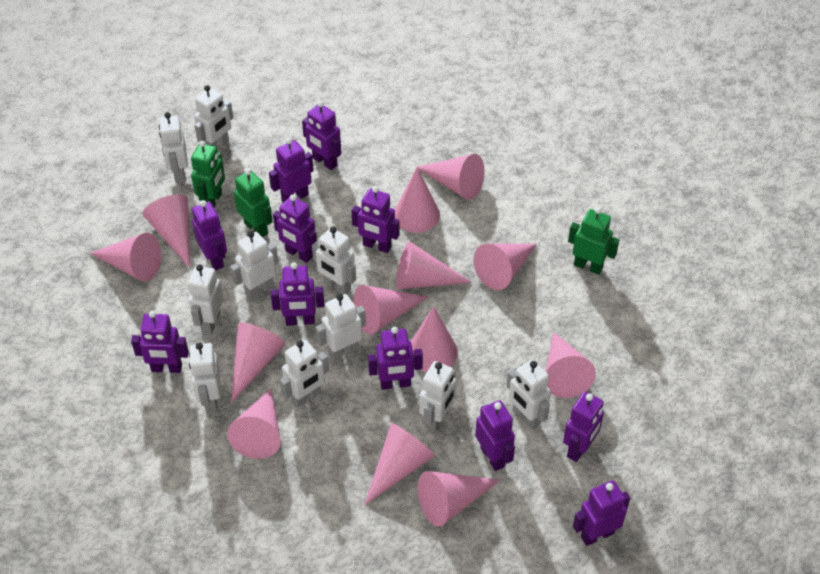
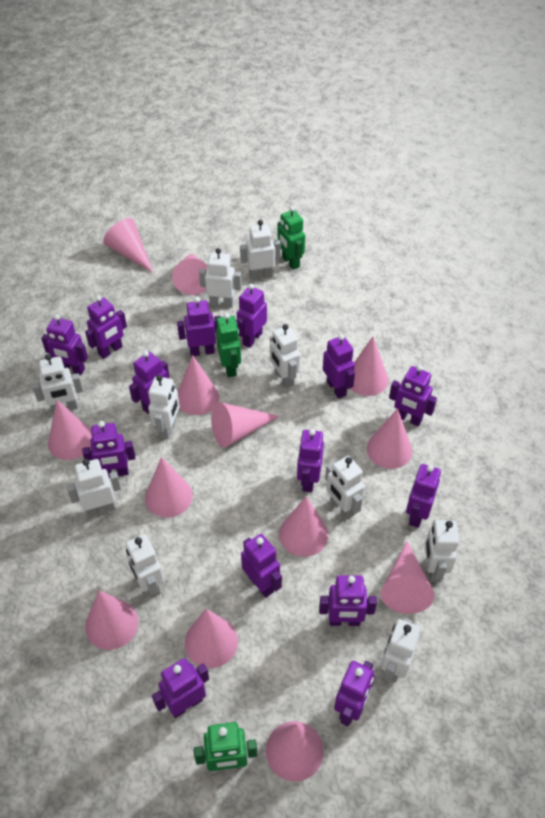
purple robot: 11 -> 14

